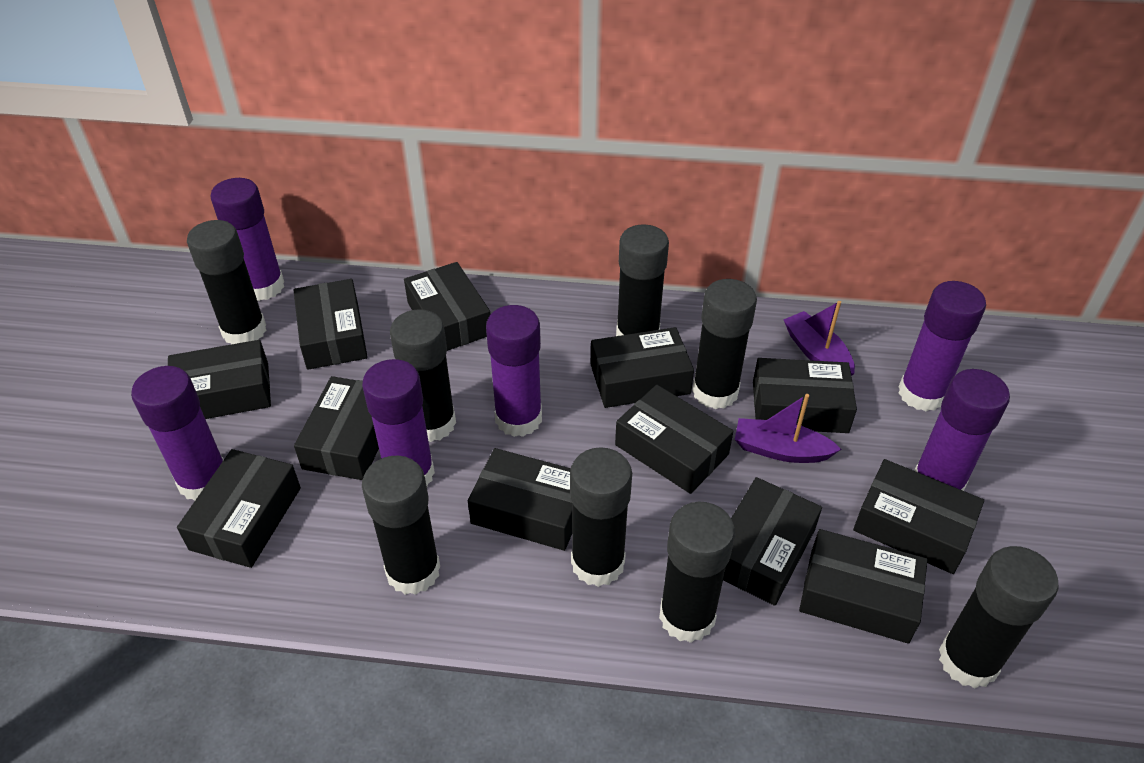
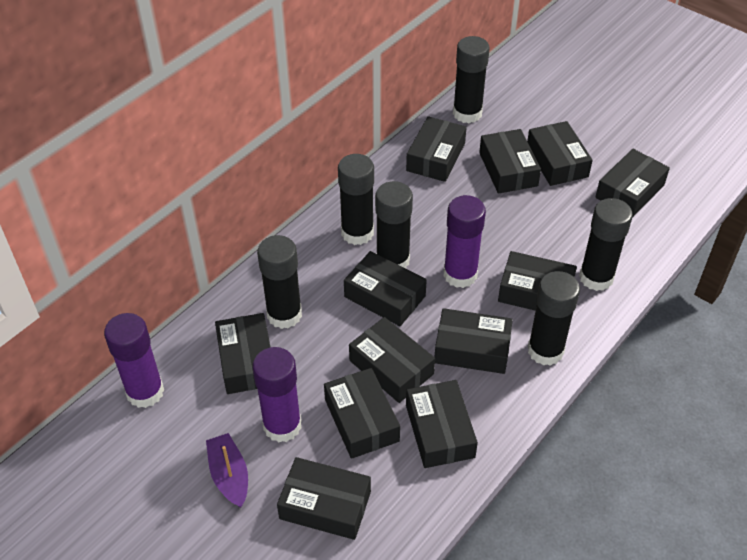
black glue stick: 8 -> 6
purple boat: 2 -> 1
purple glue stick: 6 -> 3

